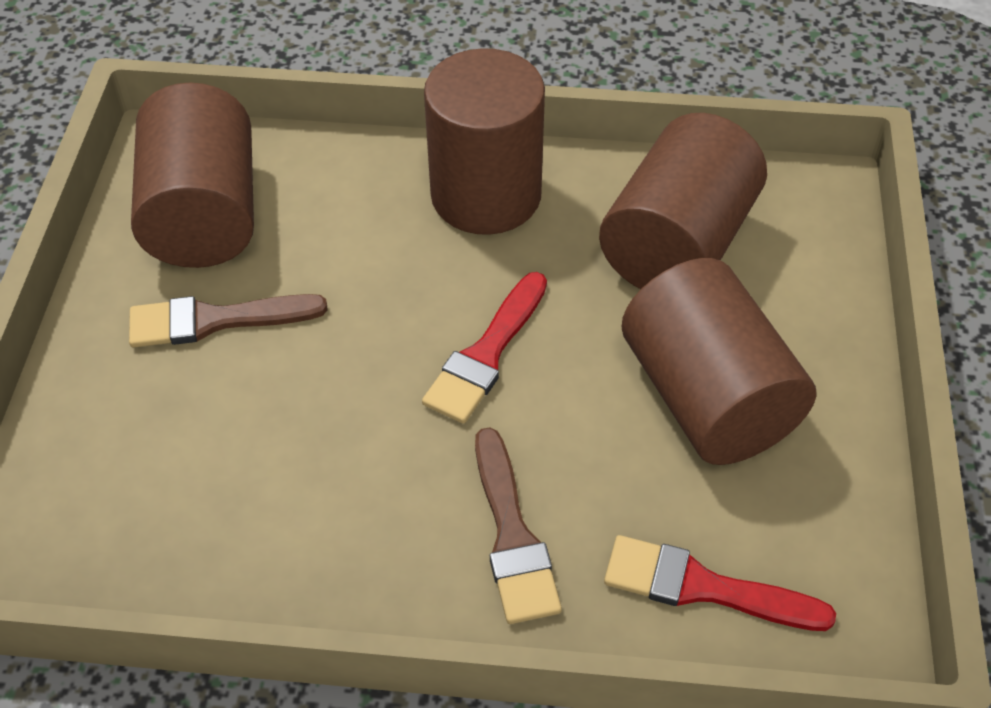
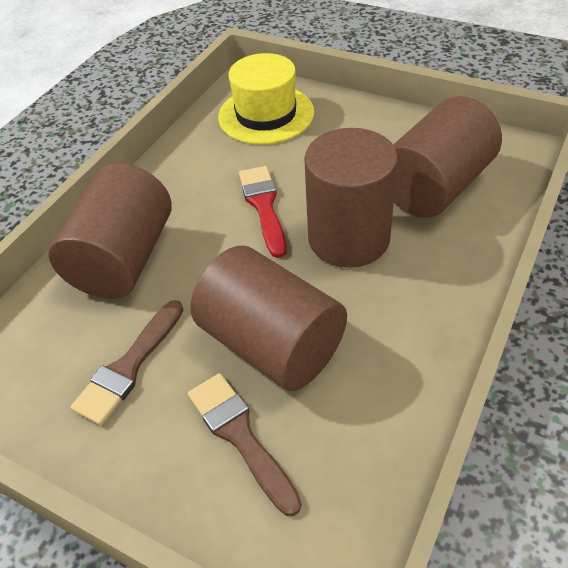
red brush: 2 -> 1
yellow hat: 0 -> 1

